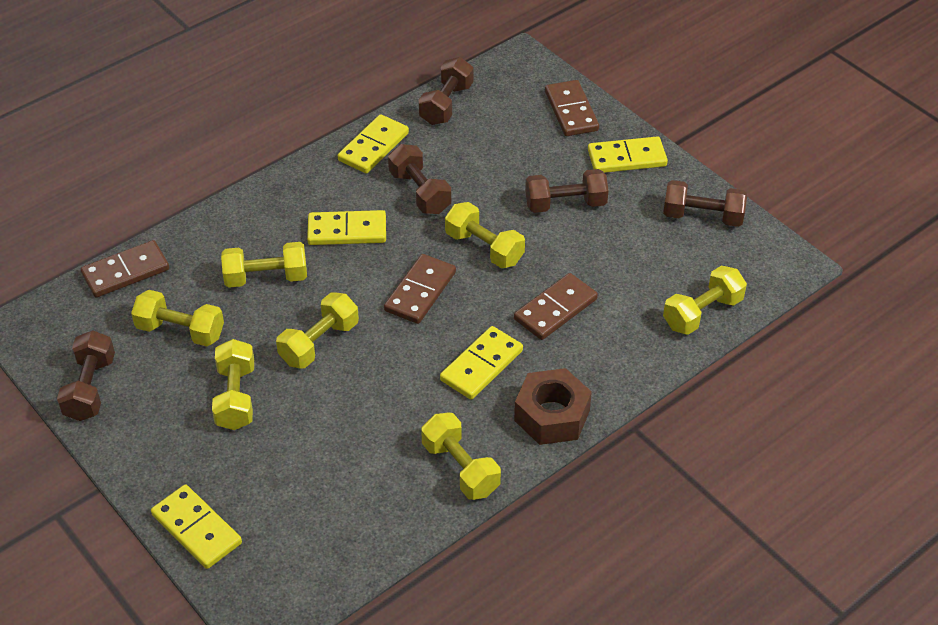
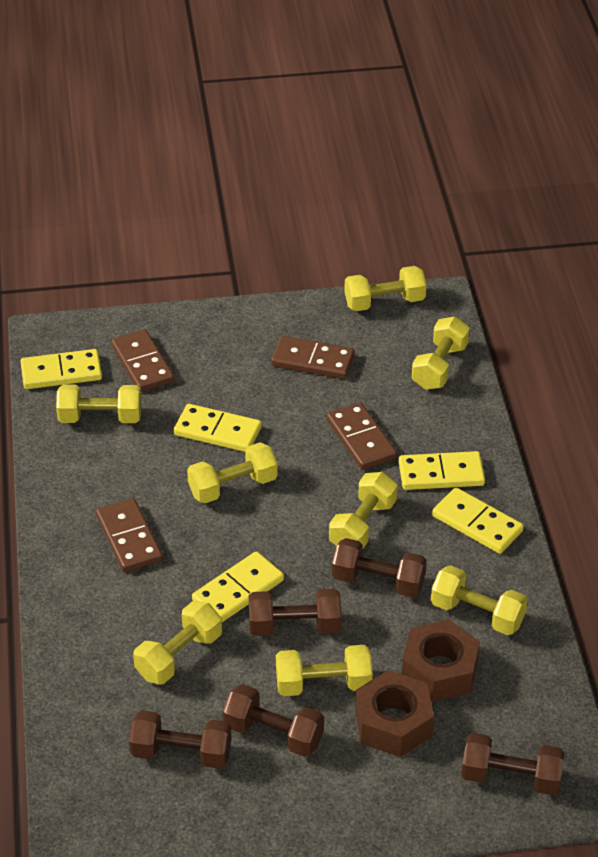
brown nut: 1 -> 2
yellow dumbbell: 7 -> 8

